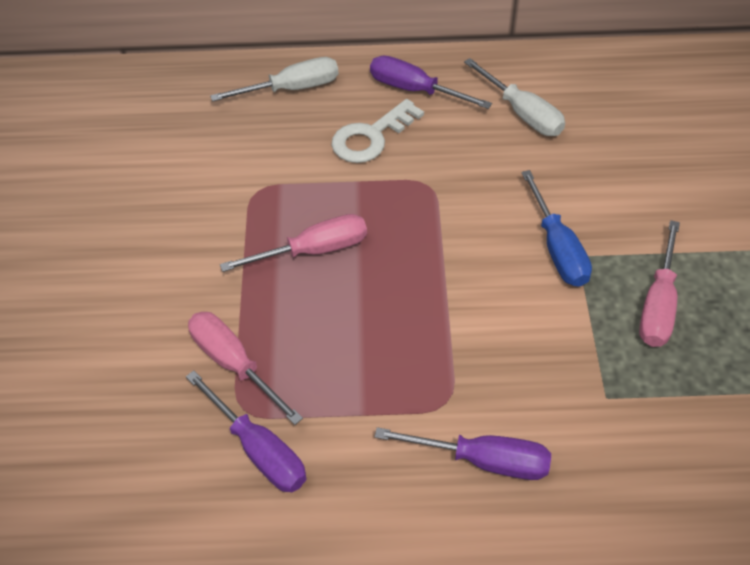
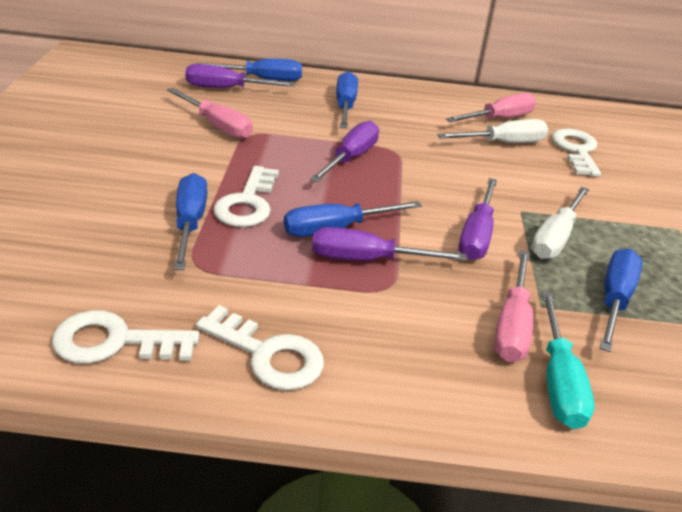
blue screwdriver: 1 -> 5
purple screwdriver: 3 -> 4
turquoise screwdriver: 0 -> 1
white key: 1 -> 4

